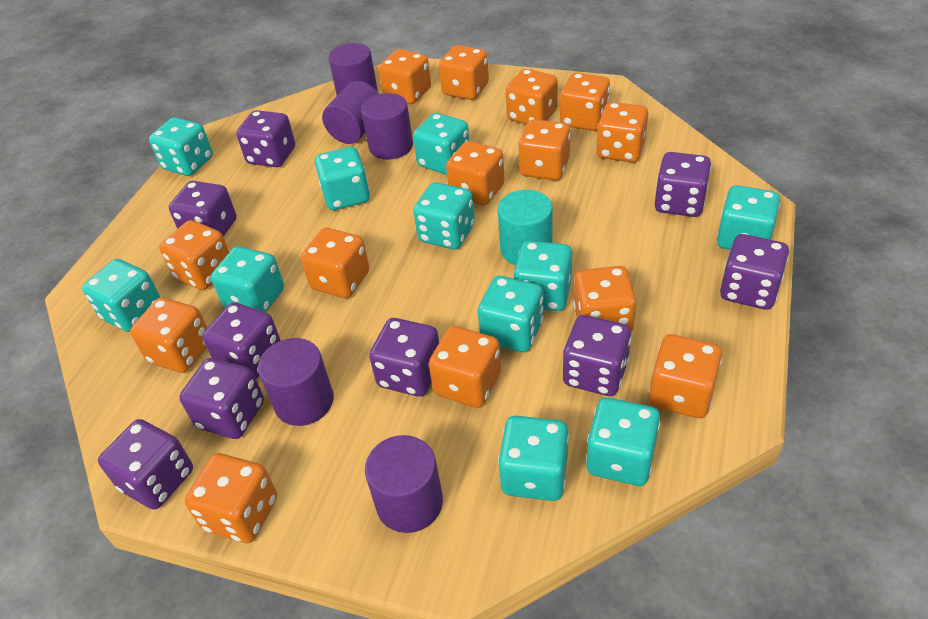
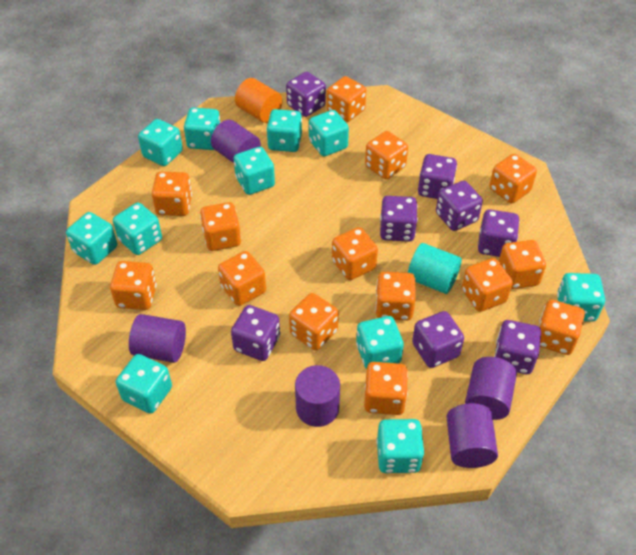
orange cylinder: 0 -> 1
purple dice: 9 -> 8

